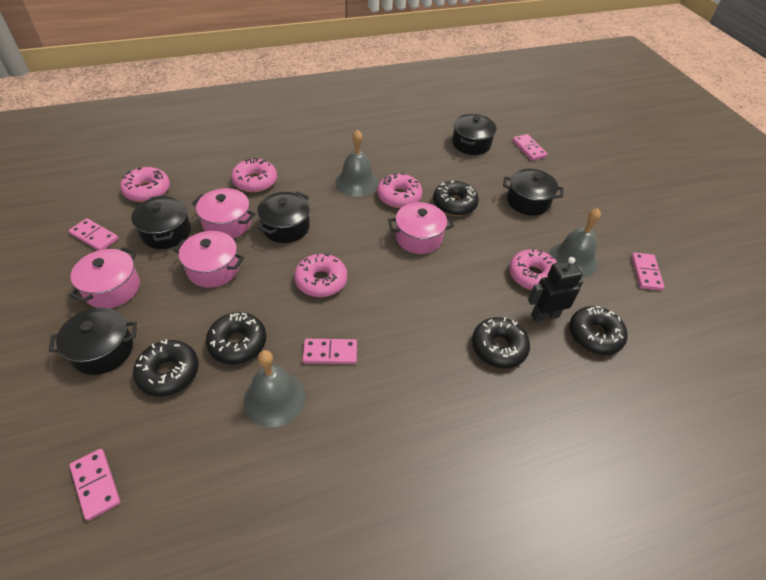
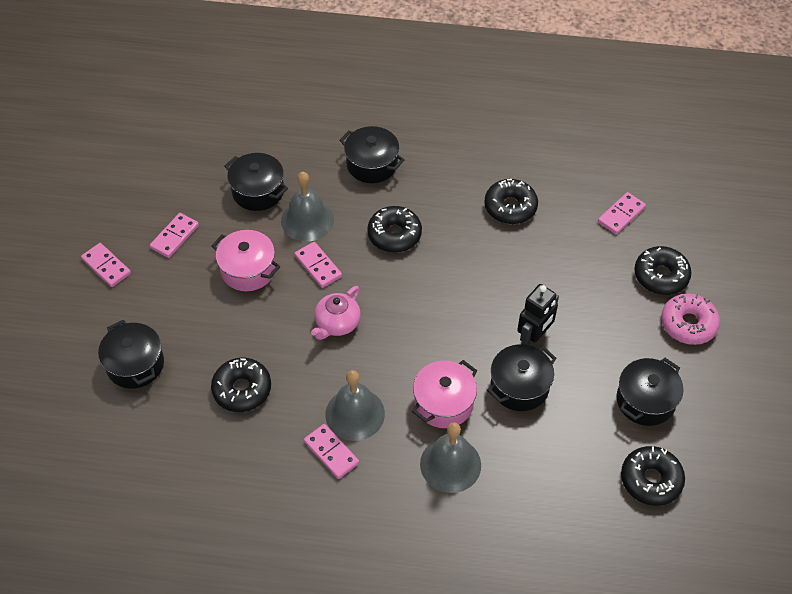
pink donut: 5 -> 1
pink pot: 4 -> 2
pink teapot: 0 -> 1

